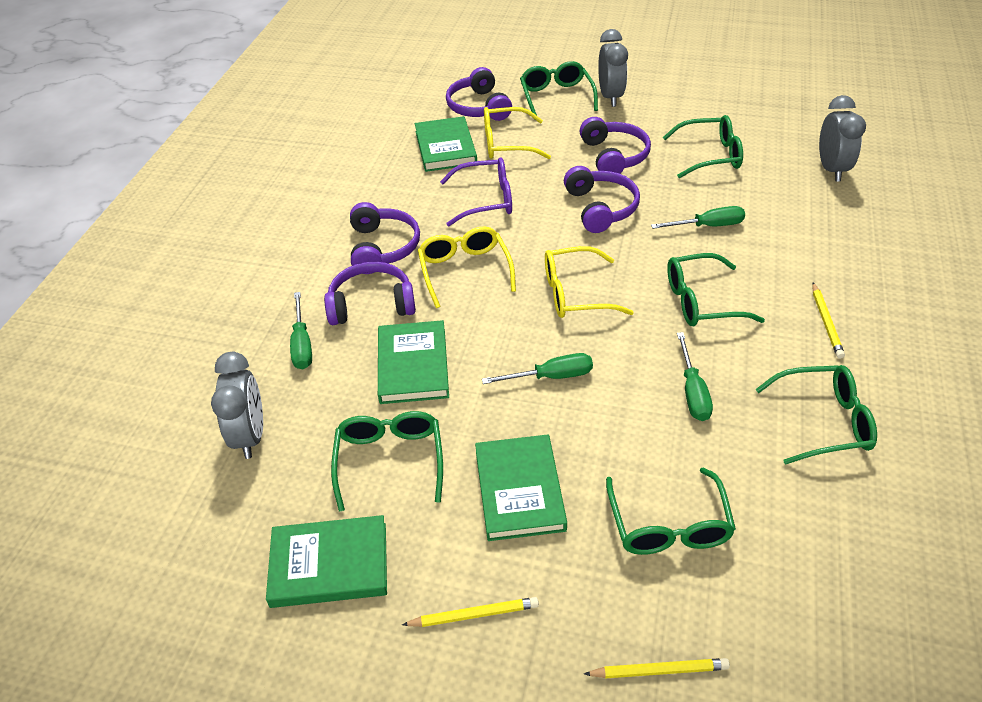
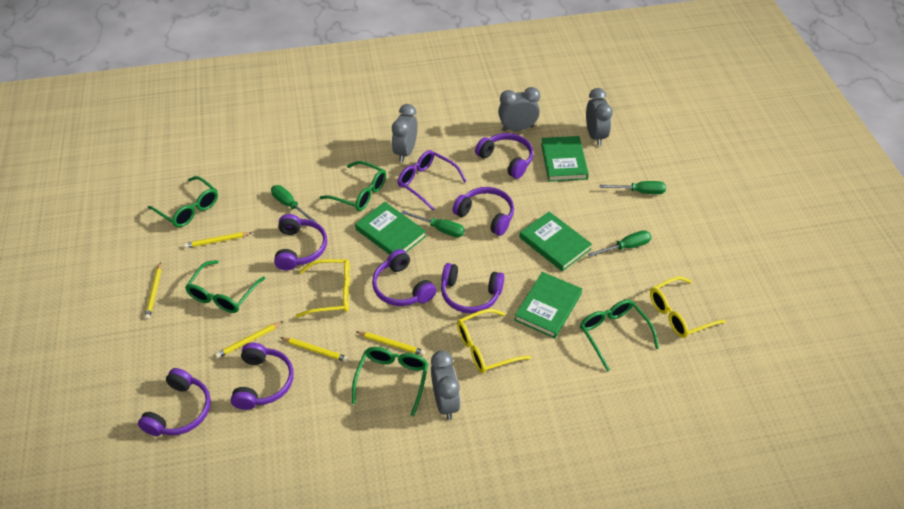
green glasses: 6 -> 5
grey clock: 3 -> 4
purple headphones: 5 -> 7
yellow pencil: 3 -> 5

